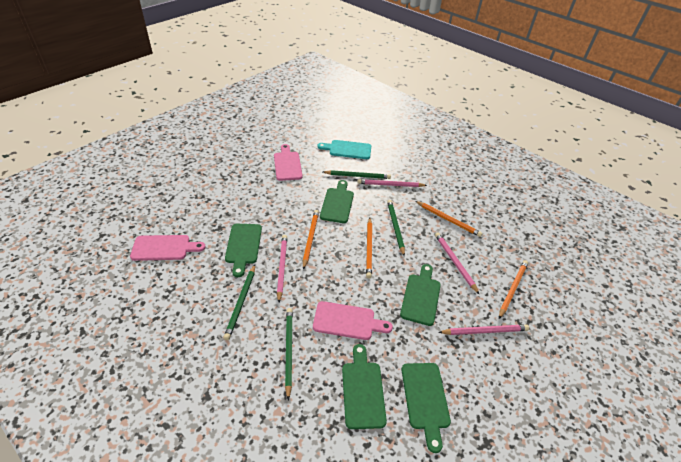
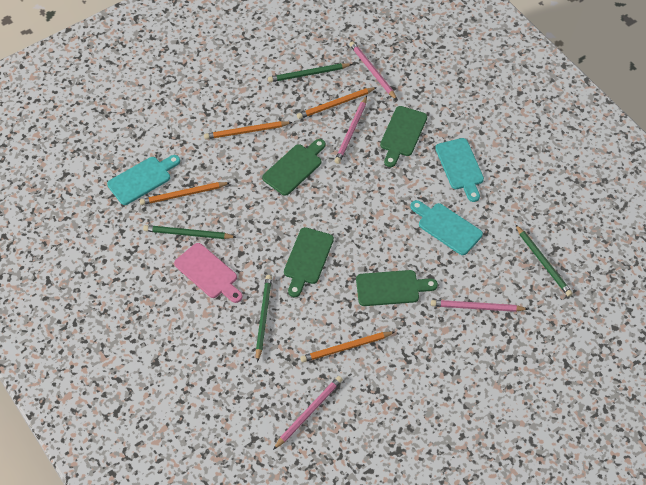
green cutting board: 5 -> 4
pink cutting board: 3 -> 1
turquoise cutting board: 1 -> 3

